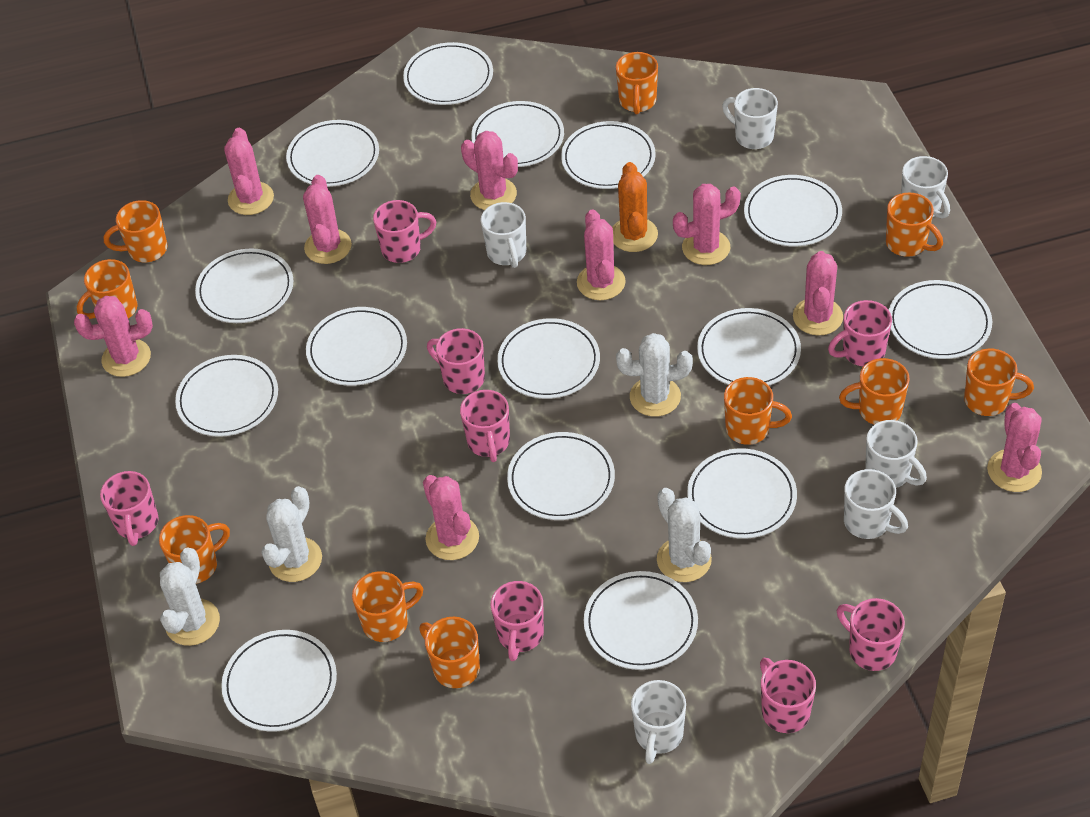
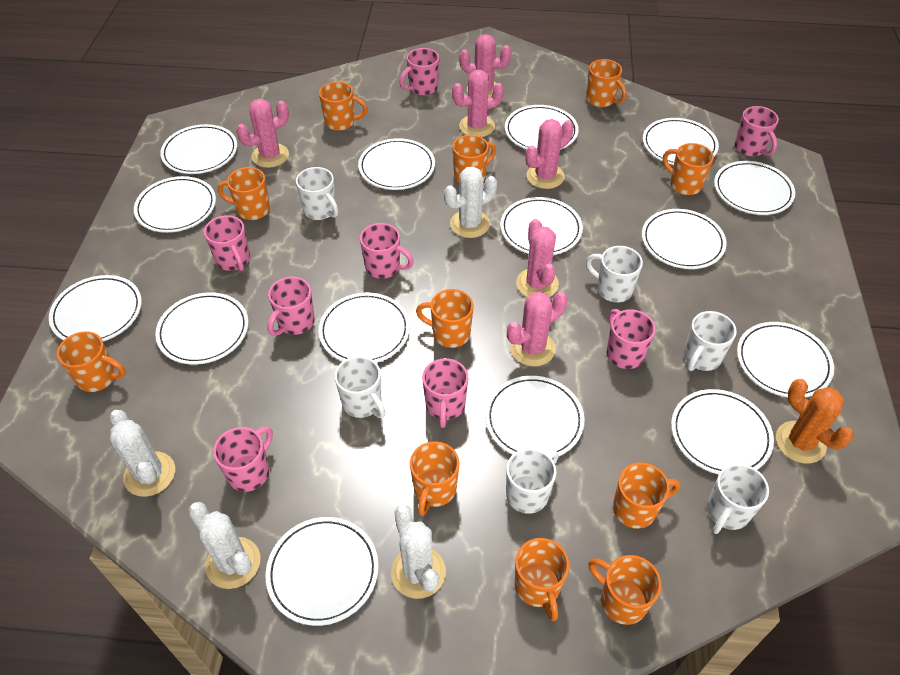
orange mug: 10 -> 11
pink cactus: 9 -> 6

